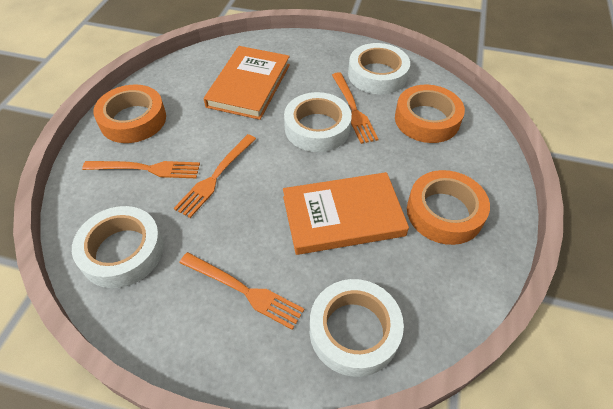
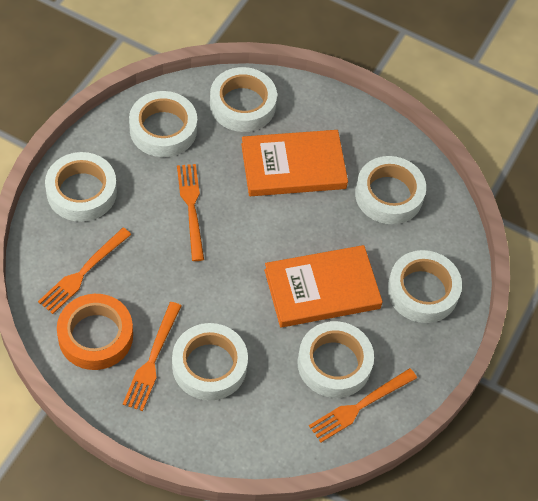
orange tape: 3 -> 1
white tape: 4 -> 7

